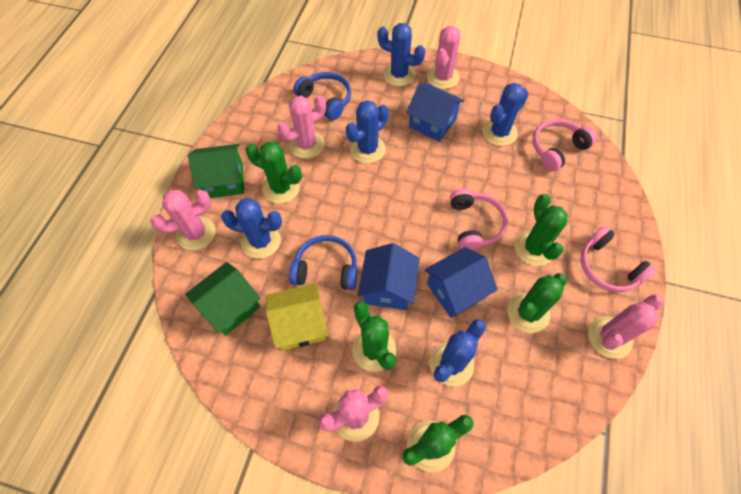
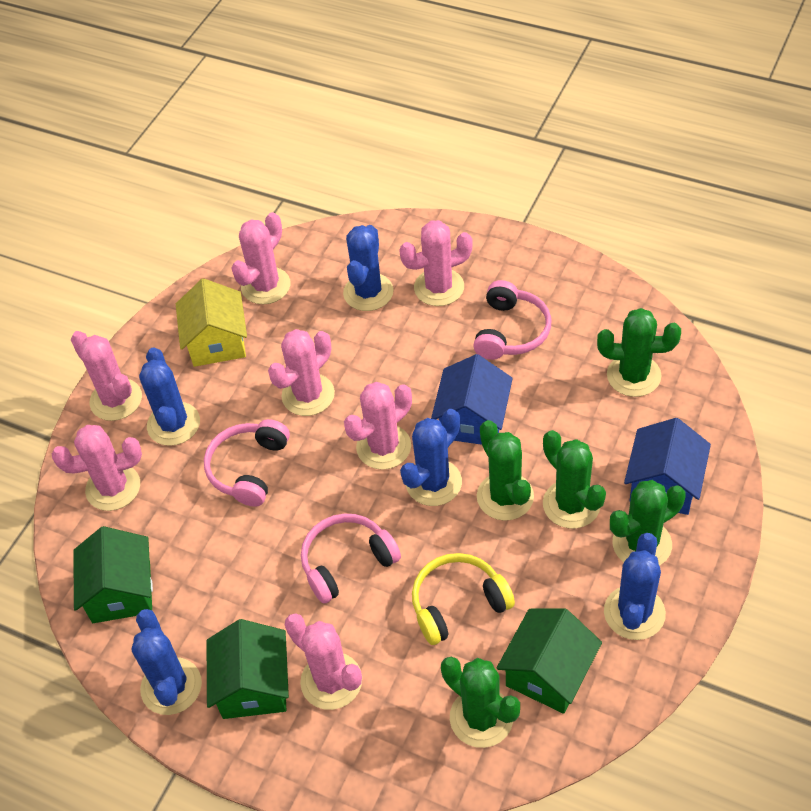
blue headphones: 2 -> 0
blue house: 3 -> 2
green house: 2 -> 3
pink cactus: 5 -> 7
yellow headphones: 0 -> 1

